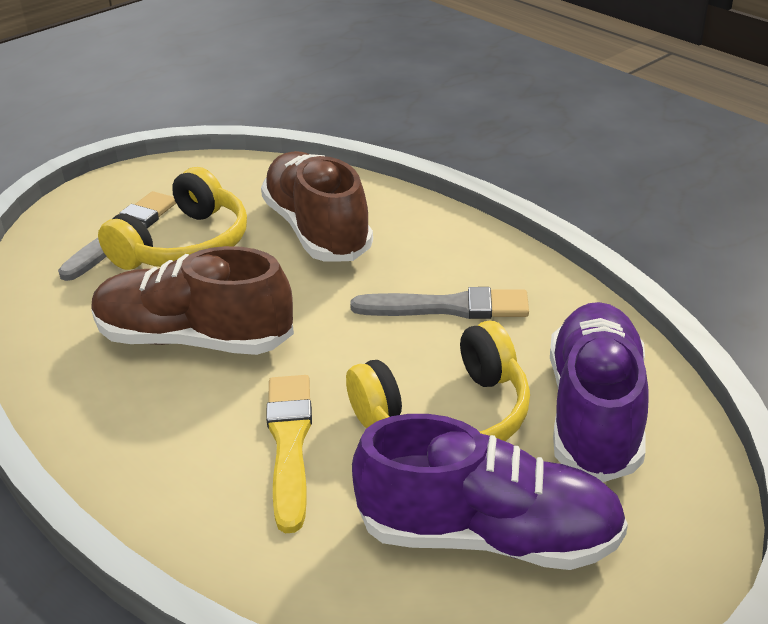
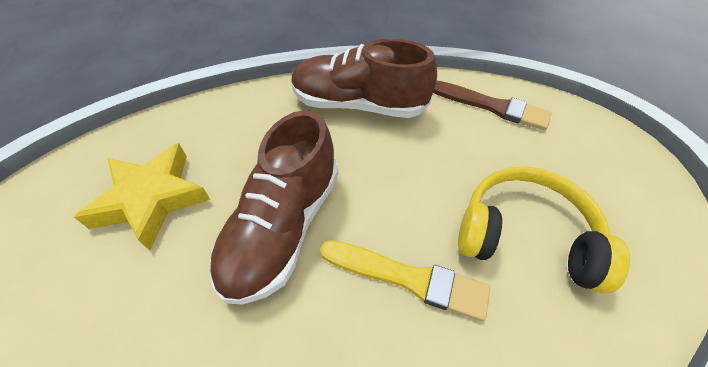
brown brush: 0 -> 1
grey brush: 2 -> 0
purple shoe: 2 -> 0
yellow headphones: 2 -> 1
yellow star: 0 -> 1

